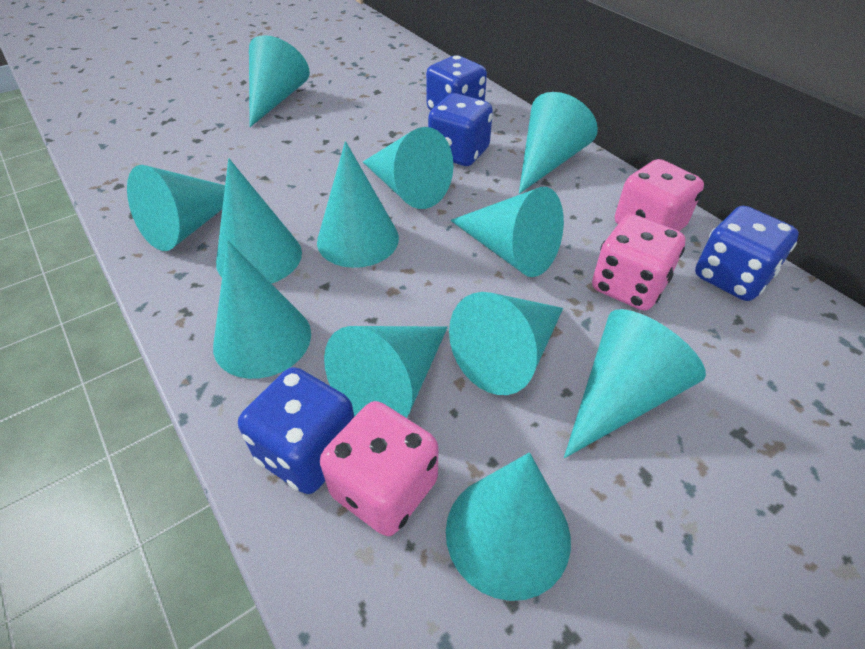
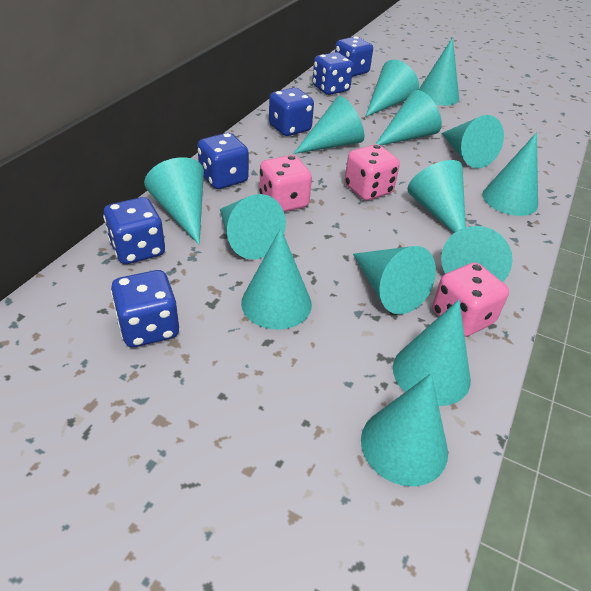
blue dice: 4 -> 6
turquoise cone: 12 -> 14

